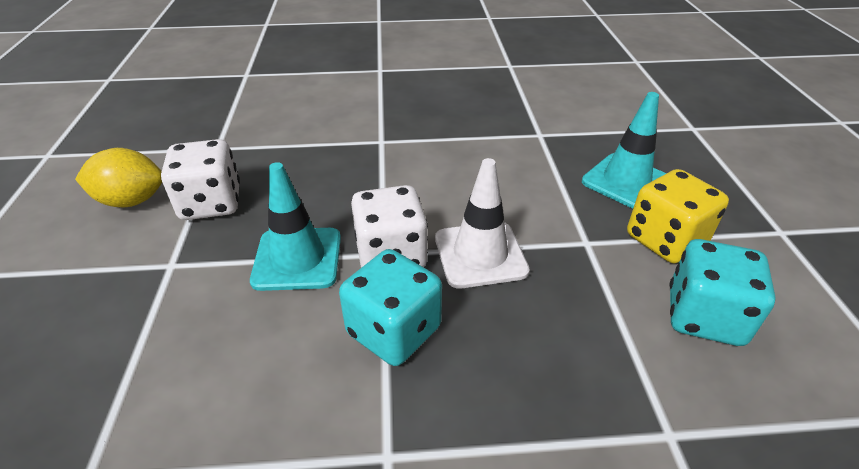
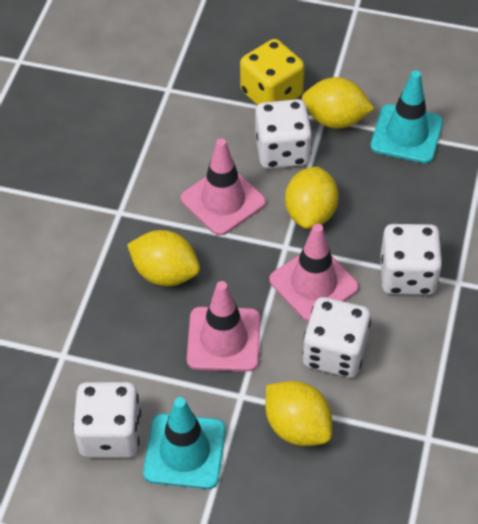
pink traffic cone: 0 -> 3
turquoise dice: 2 -> 0
white dice: 2 -> 4
white traffic cone: 1 -> 0
yellow lemon: 1 -> 4

